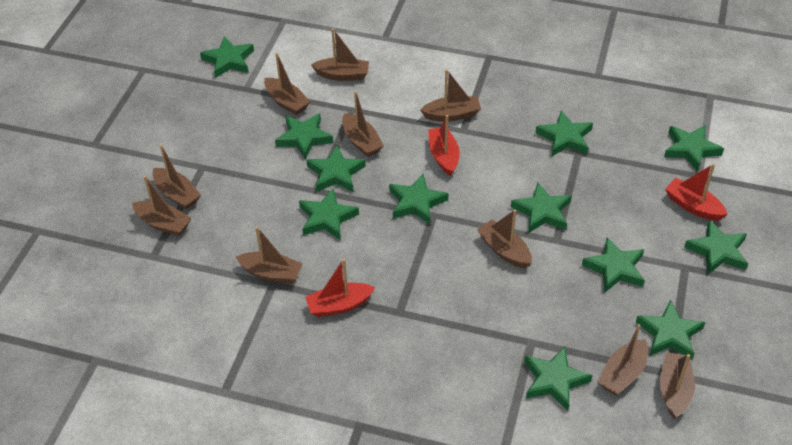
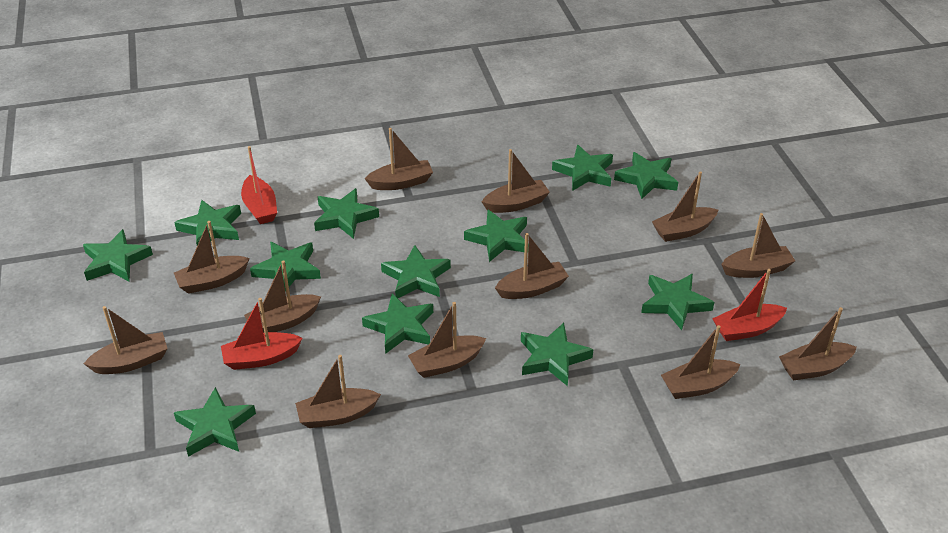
brown boat: 10 -> 12

